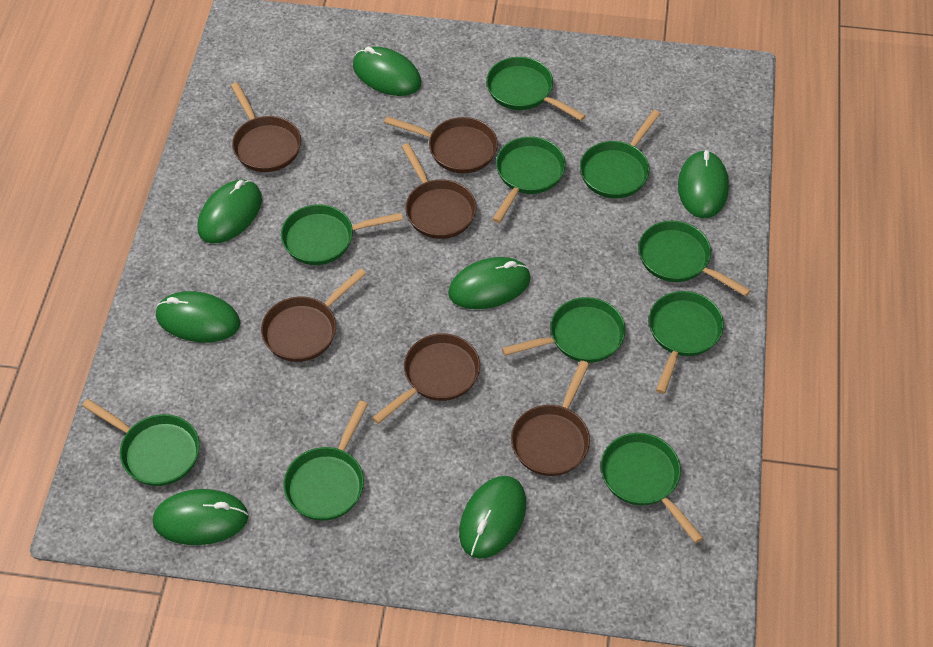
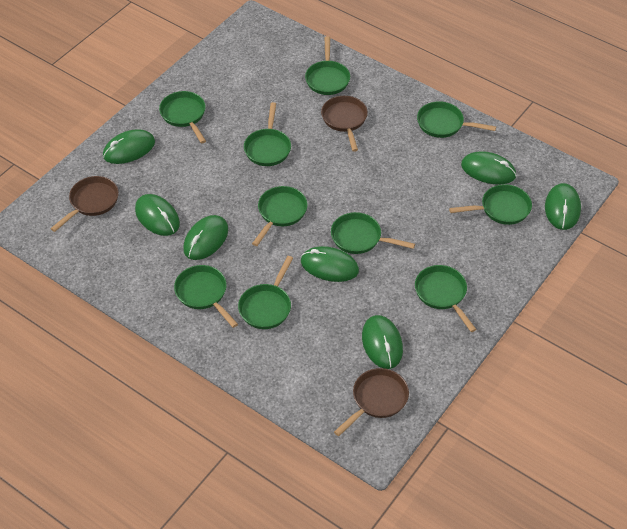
brown pan: 6 -> 3

